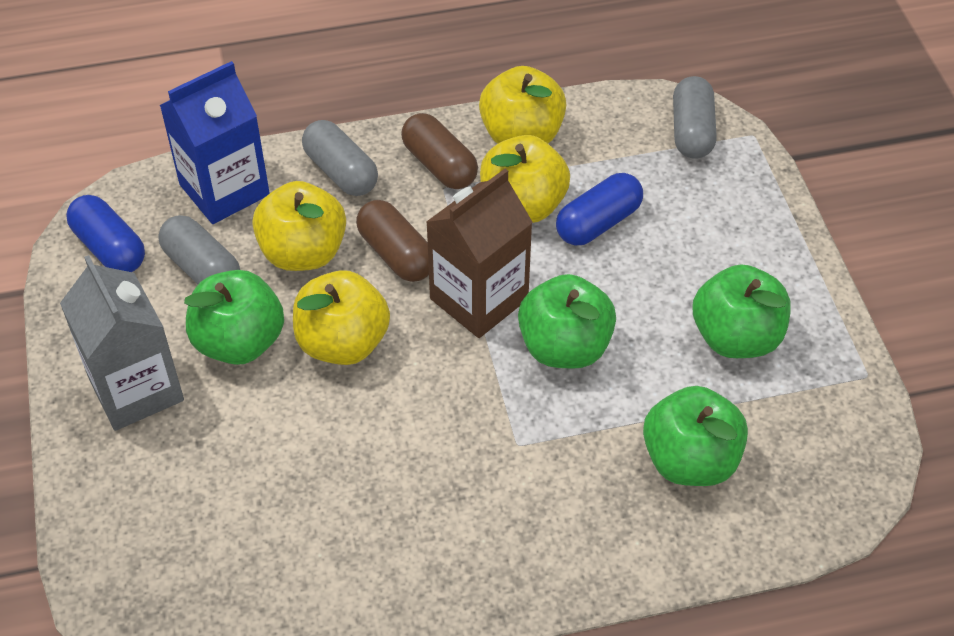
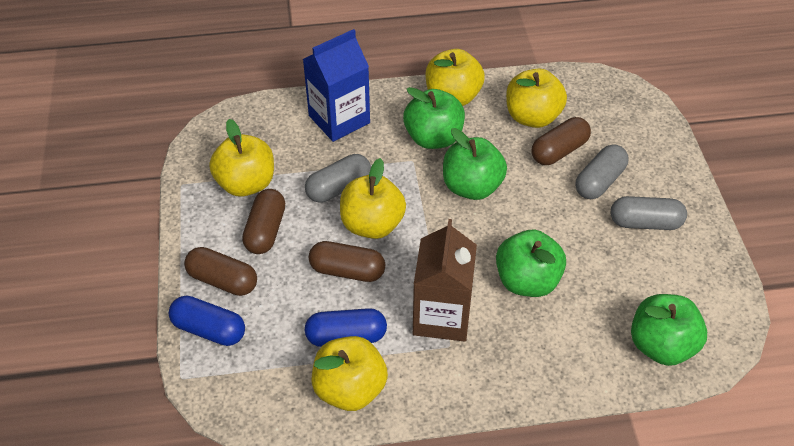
brown capsule: 2 -> 4
grey carton: 1 -> 0
yellow apple: 4 -> 5

